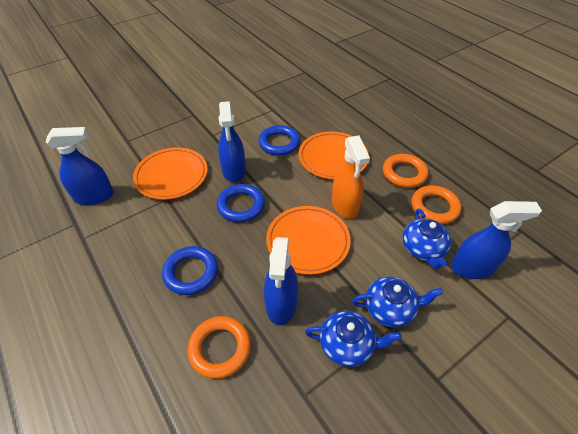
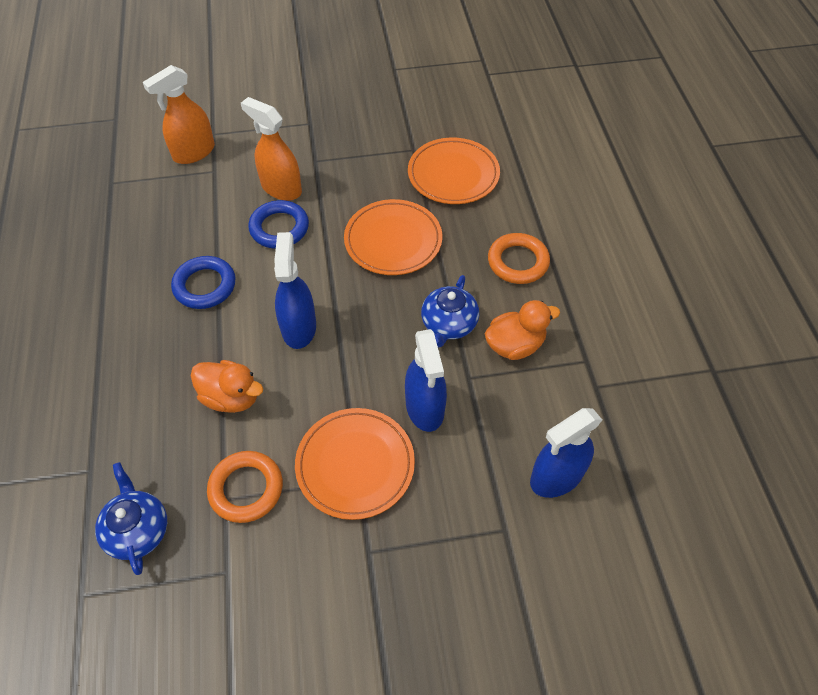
blue ring: 3 -> 2
blue spray bottle: 4 -> 3
blue teapot: 3 -> 2
orange duck: 0 -> 2
orange ring: 3 -> 2
orange spray bottle: 1 -> 2

